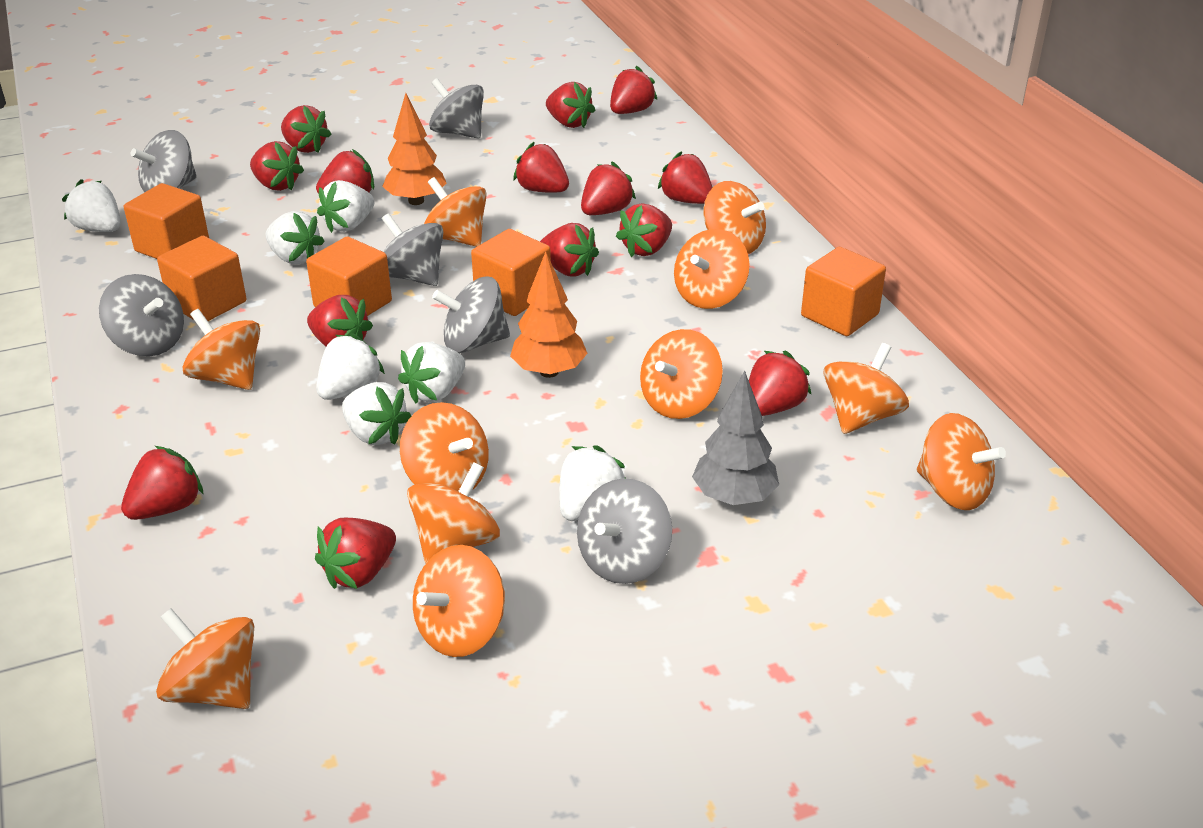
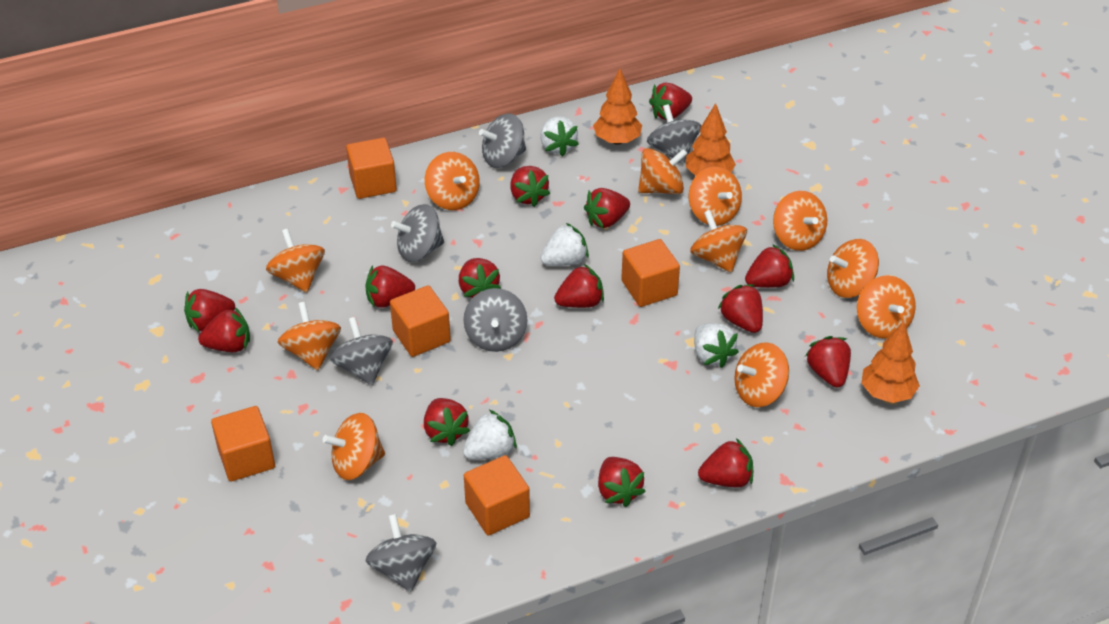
grey tree: 1 -> 0
orange tree: 2 -> 3
white strawberry: 7 -> 4

